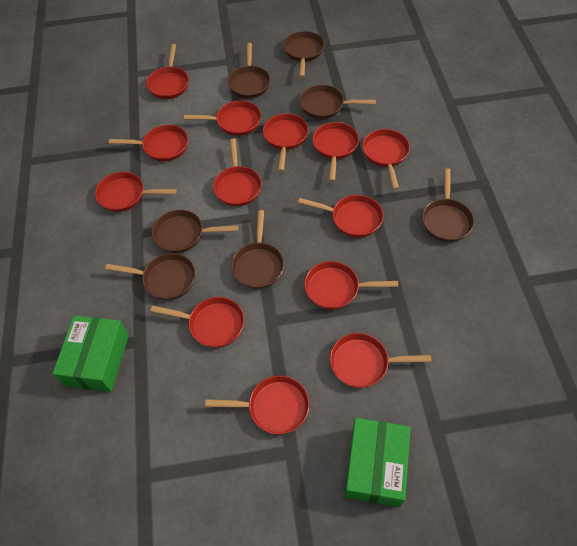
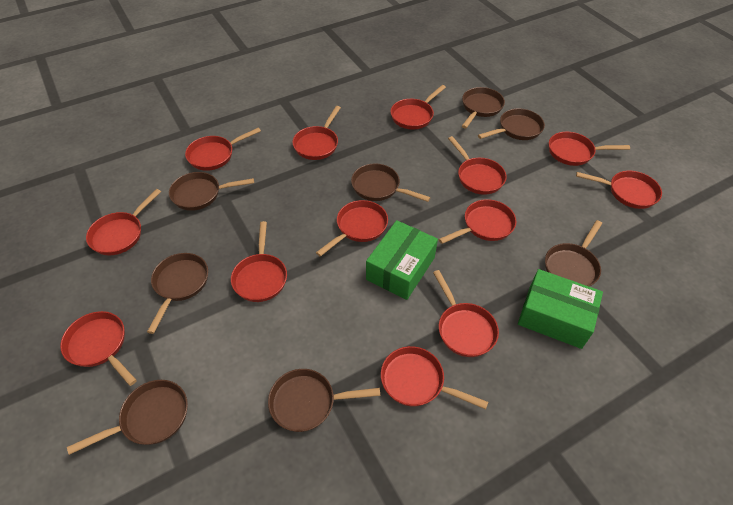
brown pan: 7 -> 8

